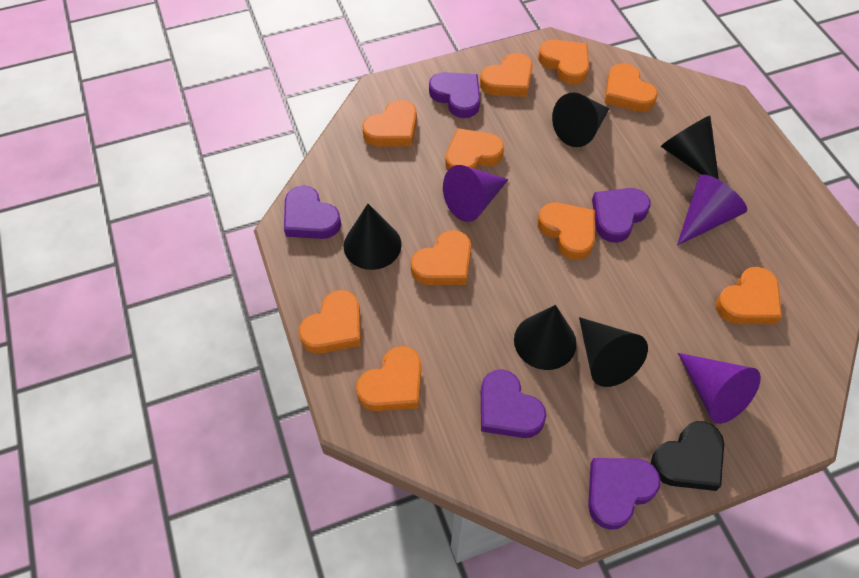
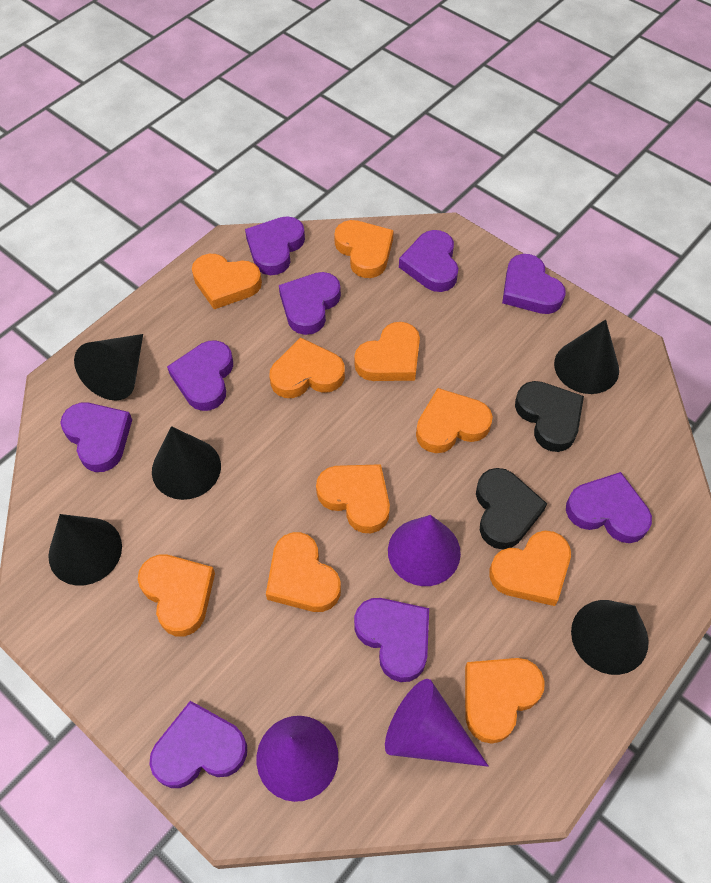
black heart: 1 -> 2
purple heart: 5 -> 9

